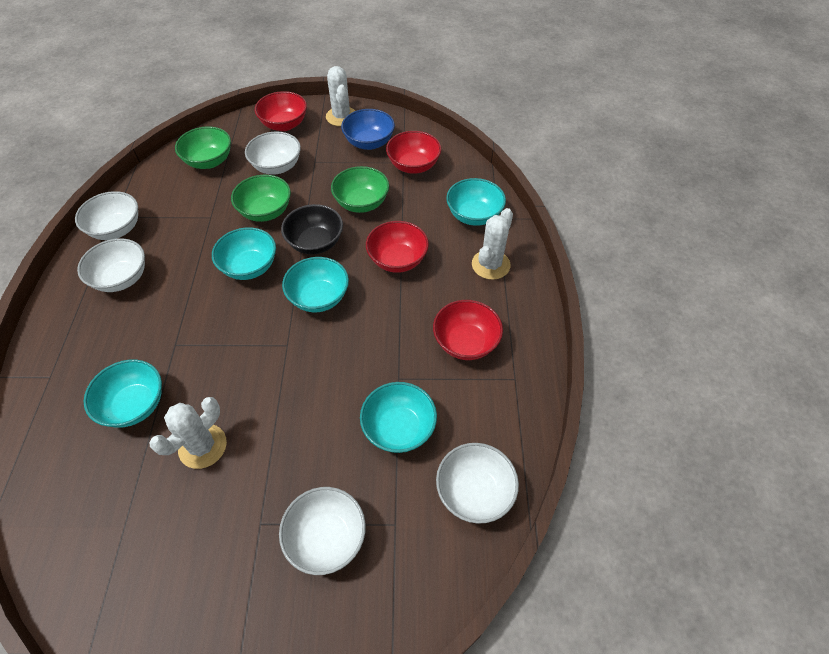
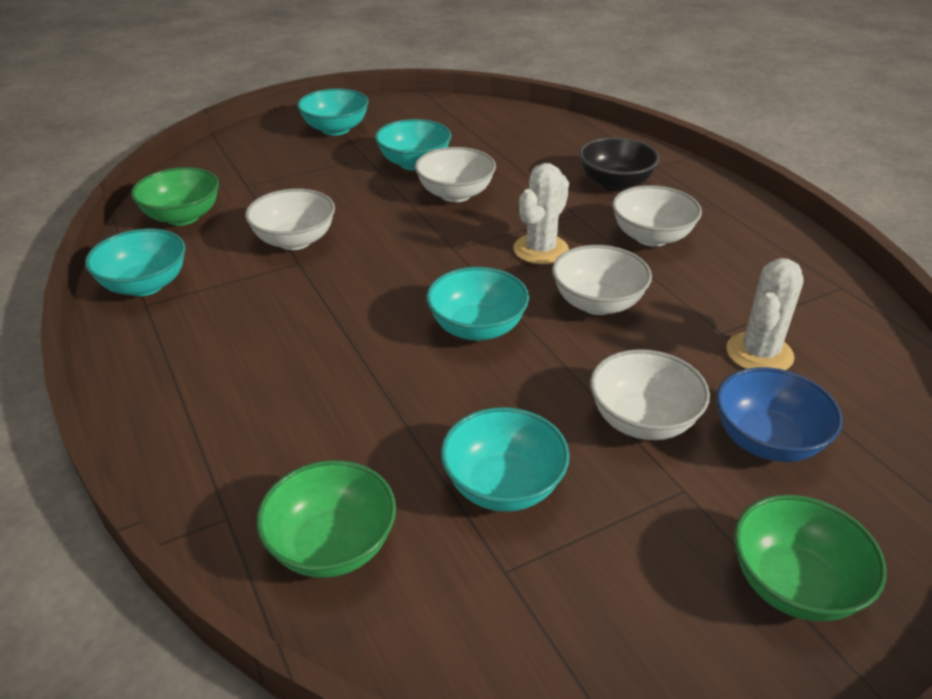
red bowl: 4 -> 0
white cactus: 3 -> 2

